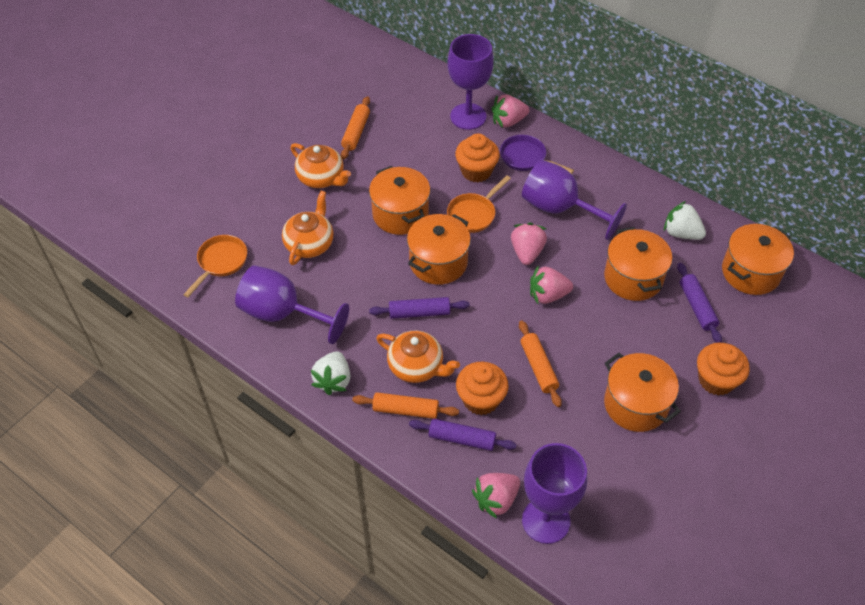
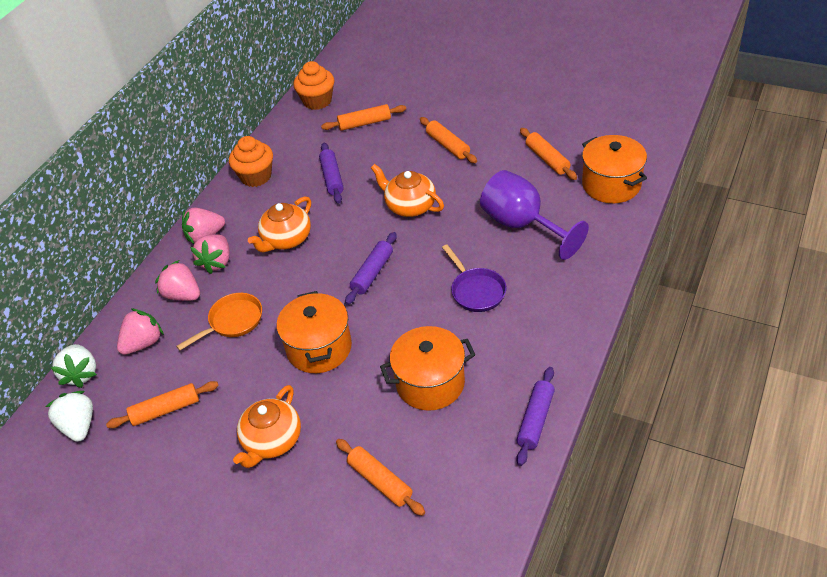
orange cupcake: 3 -> 2
orange pan: 2 -> 1
orange pot: 5 -> 3
orange rolling pin: 3 -> 5
purple goblet: 4 -> 1

